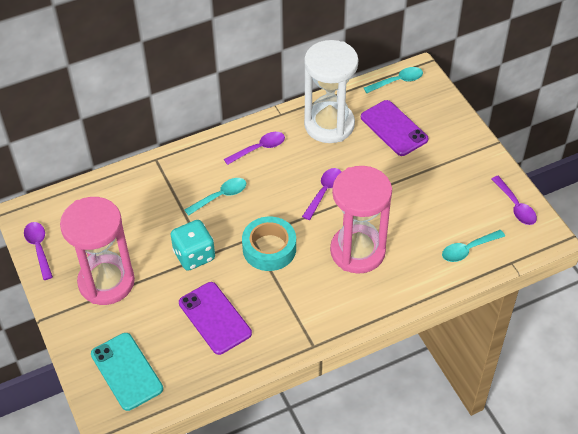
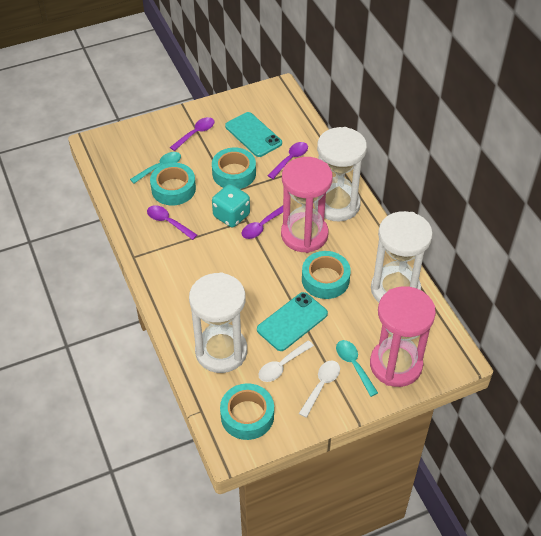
purple phone: 2 -> 0
turquoise phone: 1 -> 2
turquoise spoon: 3 -> 2
turquoise tape: 1 -> 4
white hourglass: 1 -> 3
white spoon: 0 -> 2

